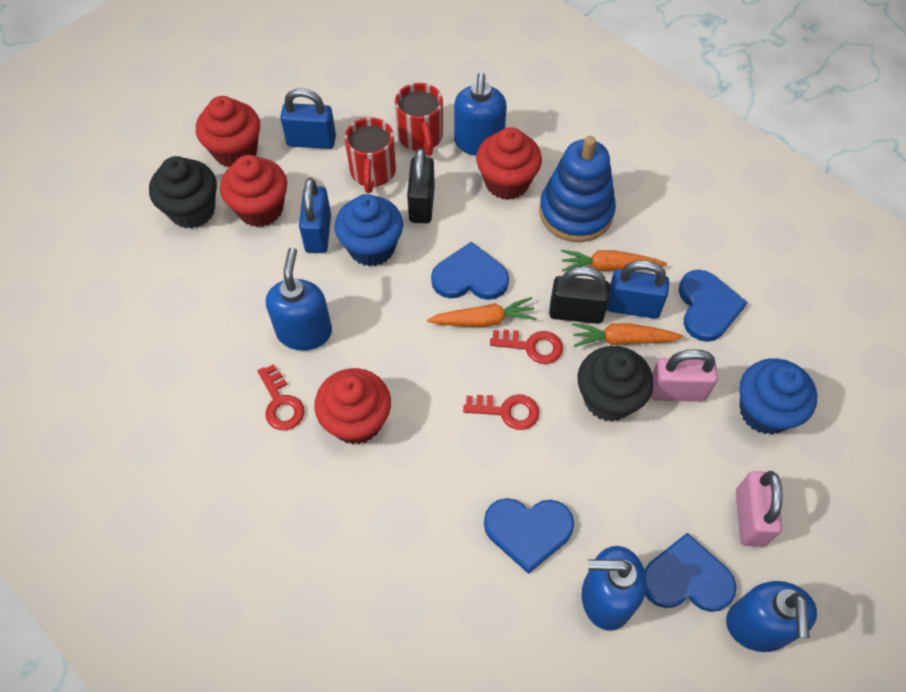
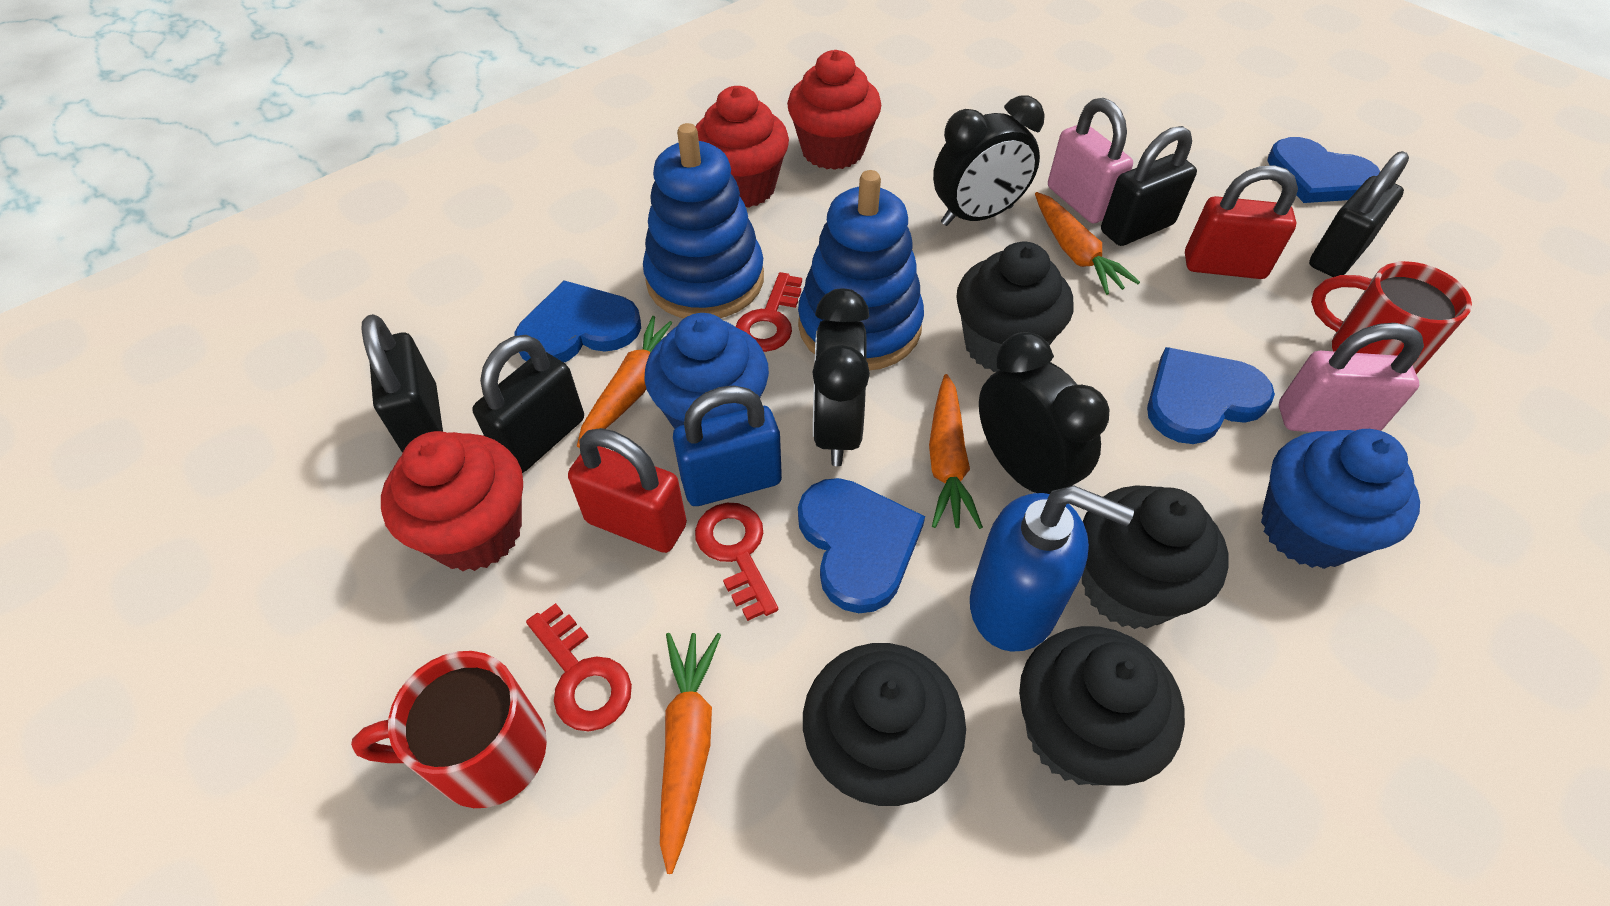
black clock: 0 -> 3
black cupcake: 2 -> 4
black padlock: 2 -> 4
blue padlock: 3 -> 1
blue soap dispenser: 4 -> 1
blue stacking toy: 1 -> 2
orange carrot: 3 -> 4
red cupcake: 4 -> 3
red padlock: 0 -> 2

